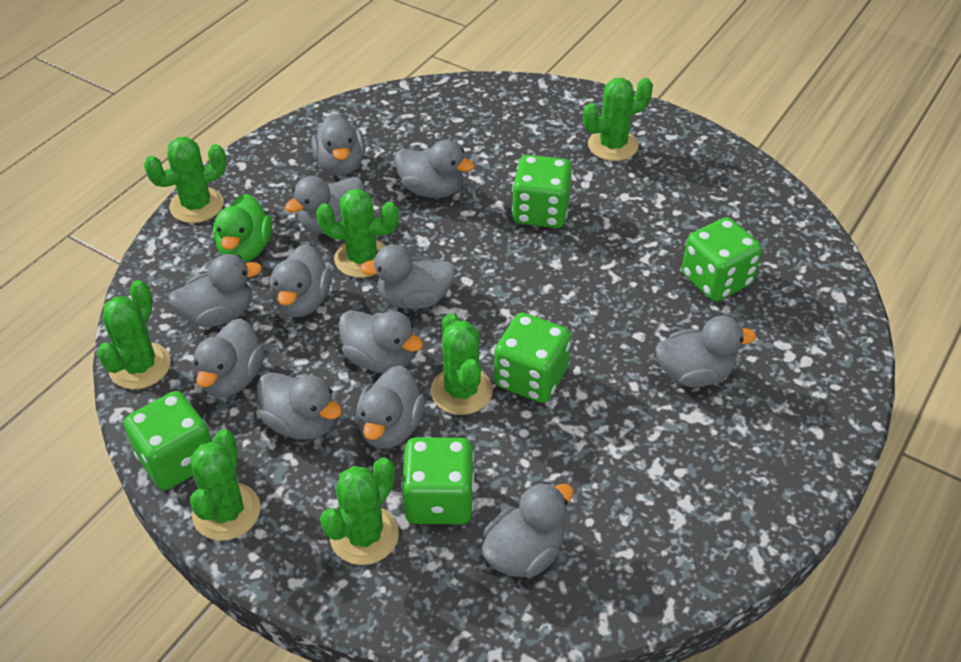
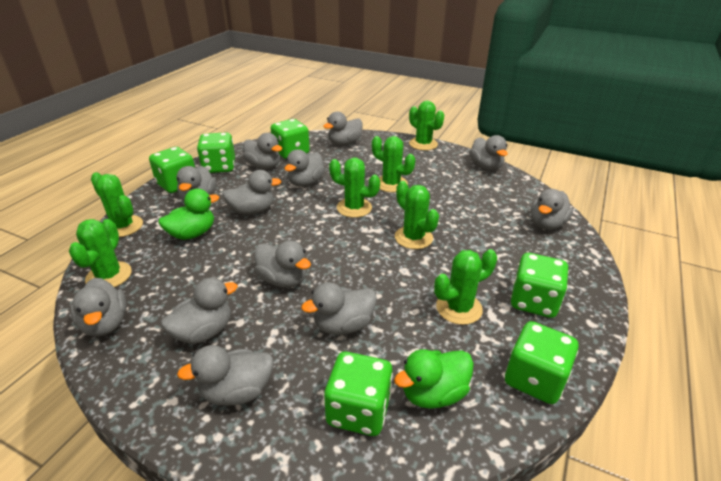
green dice: 5 -> 6
green duck: 1 -> 2

